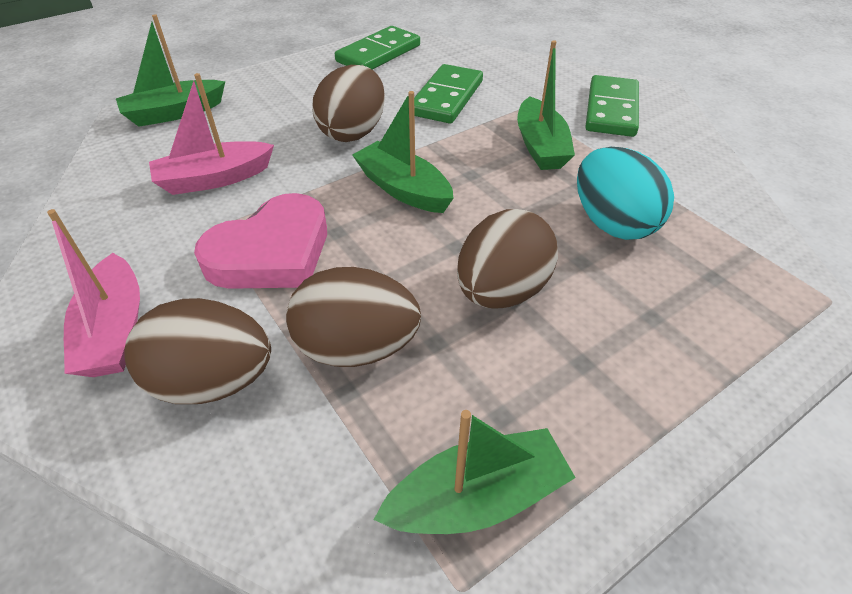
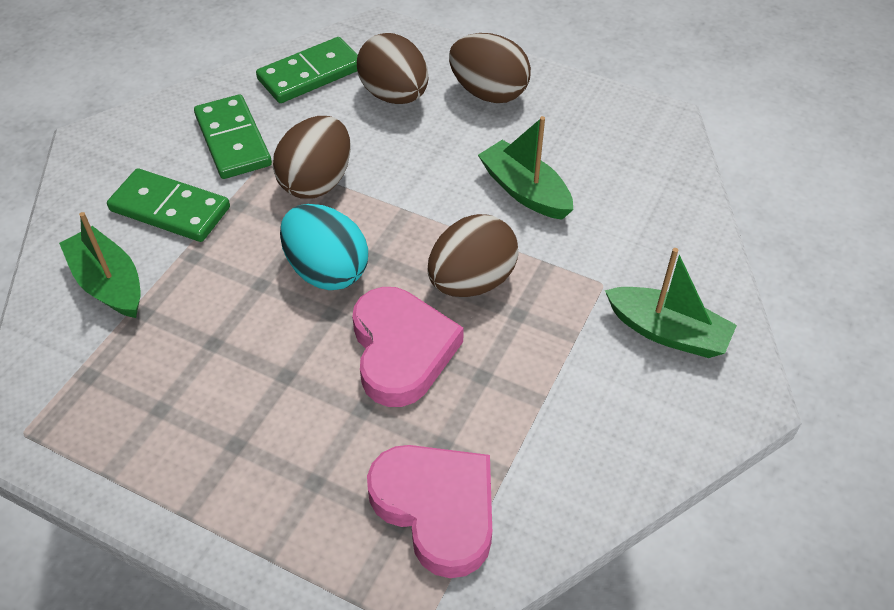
green boat: 4 -> 3
pink boat: 2 -> 0
pink heart: 1 -> 2

